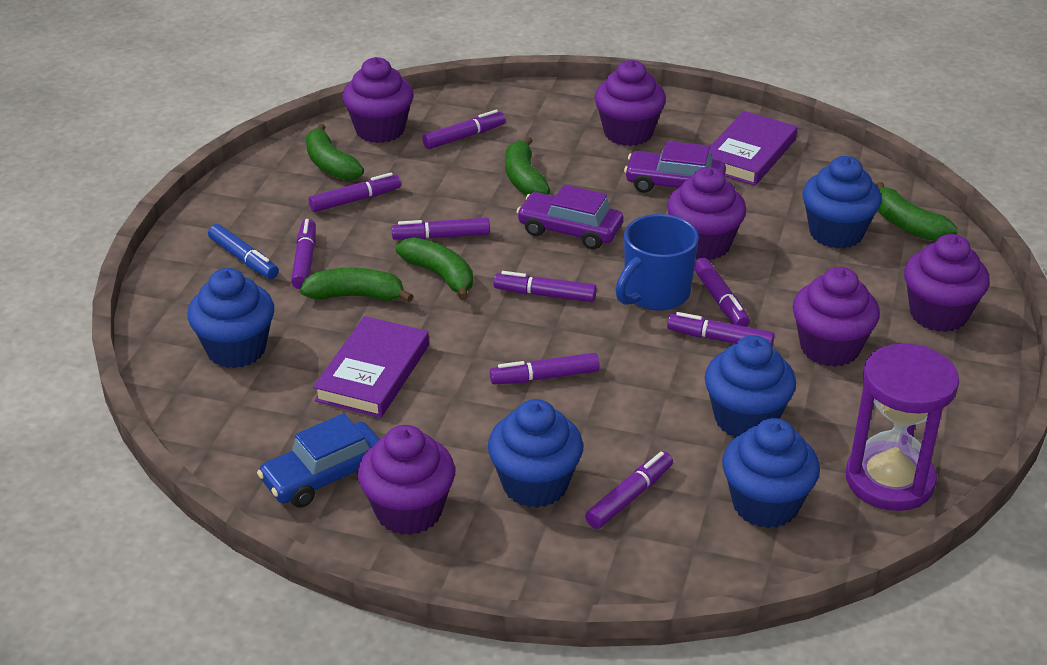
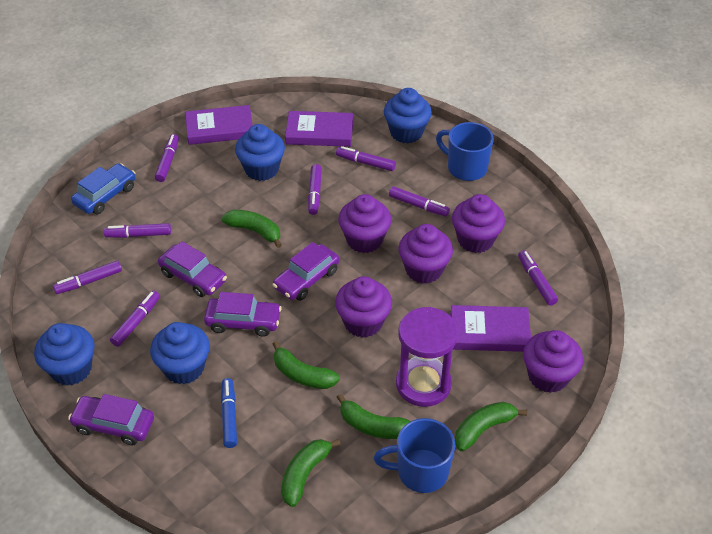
blue cupcake: 5 -> 4
blue mug: 1 -> 2
purple book: 2 -> 3
purple car: 2 -> 4
purple cupcake: 6 -> 5
purple marker: 9 -> 8

